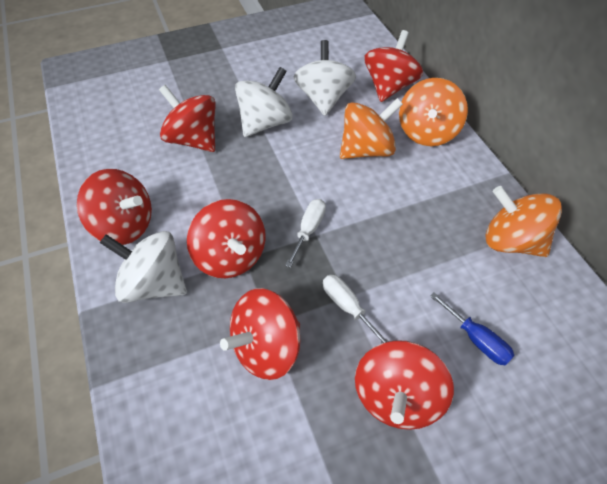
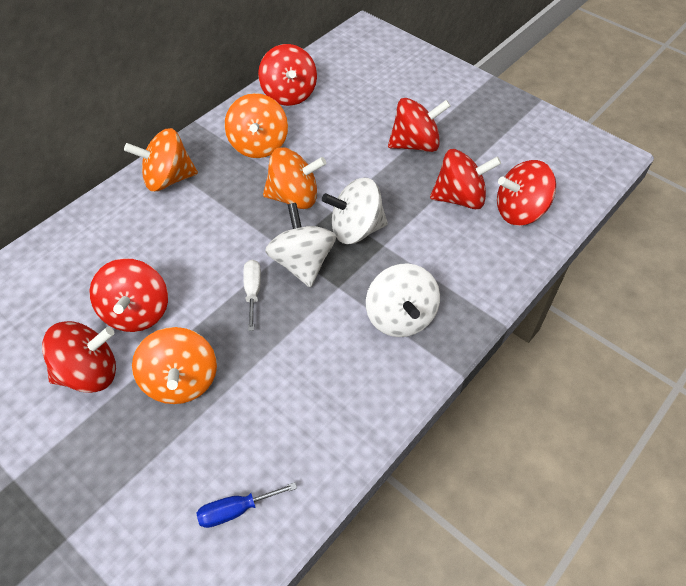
orange spinning top: 3 -> 4
white screwdriver: 2 -> 1

